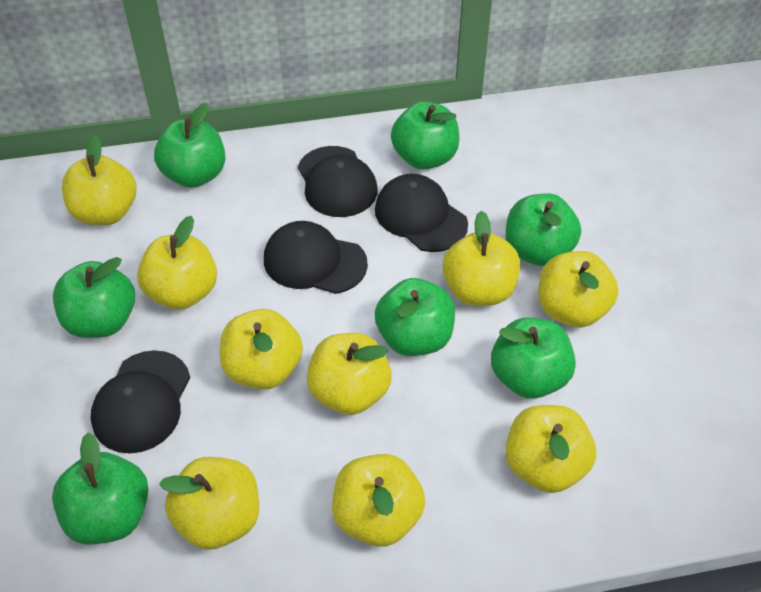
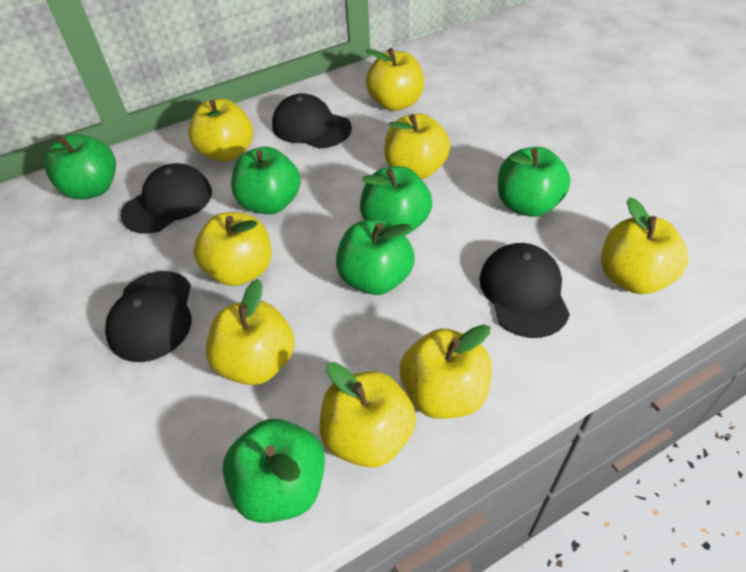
green apple: 7 -> 6
yellow apple: 9 -> 8

